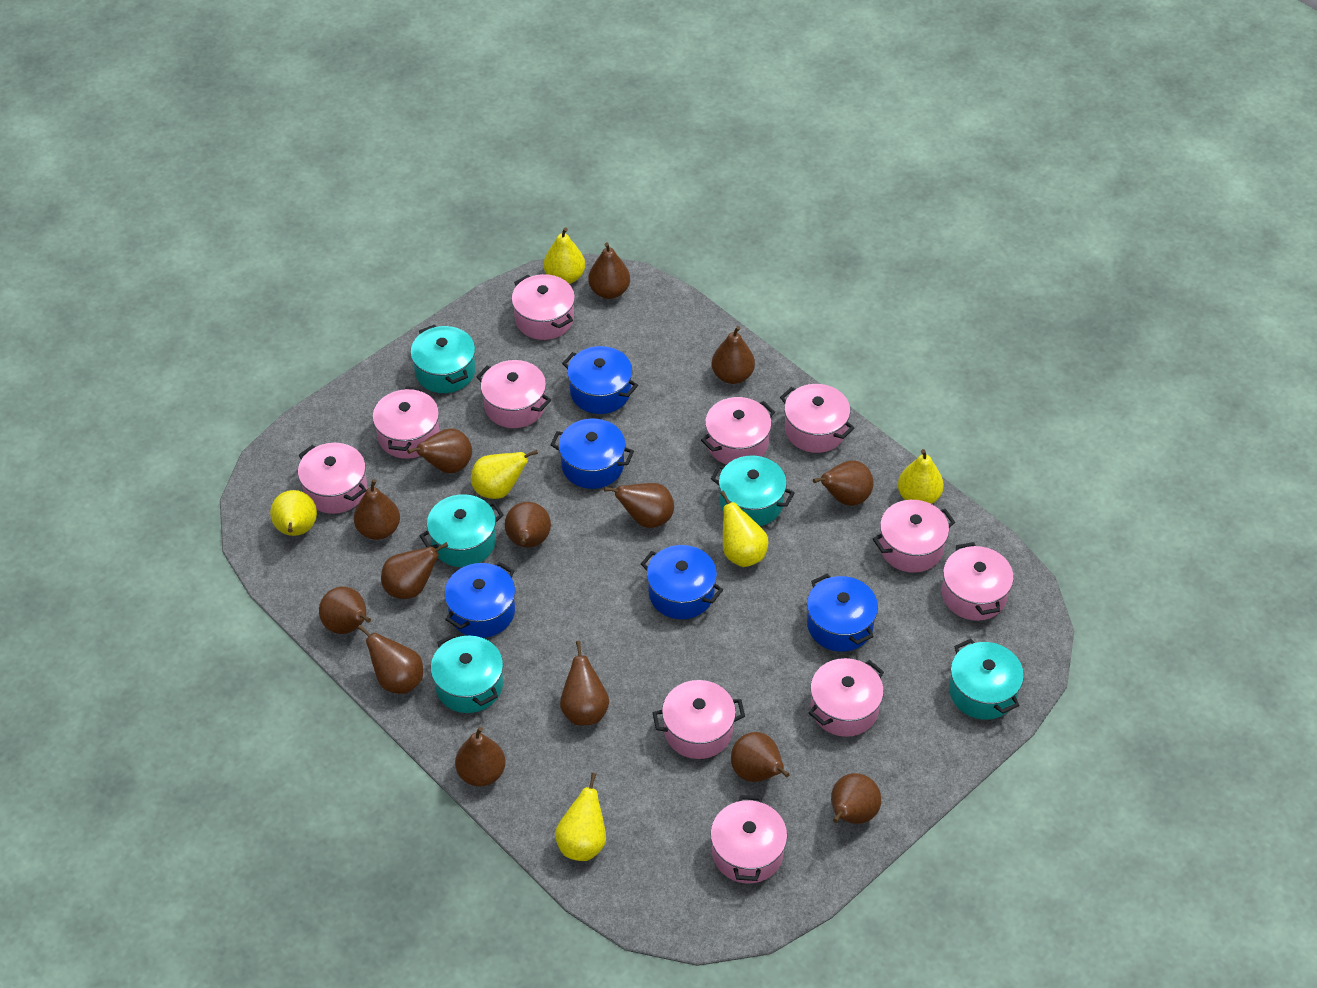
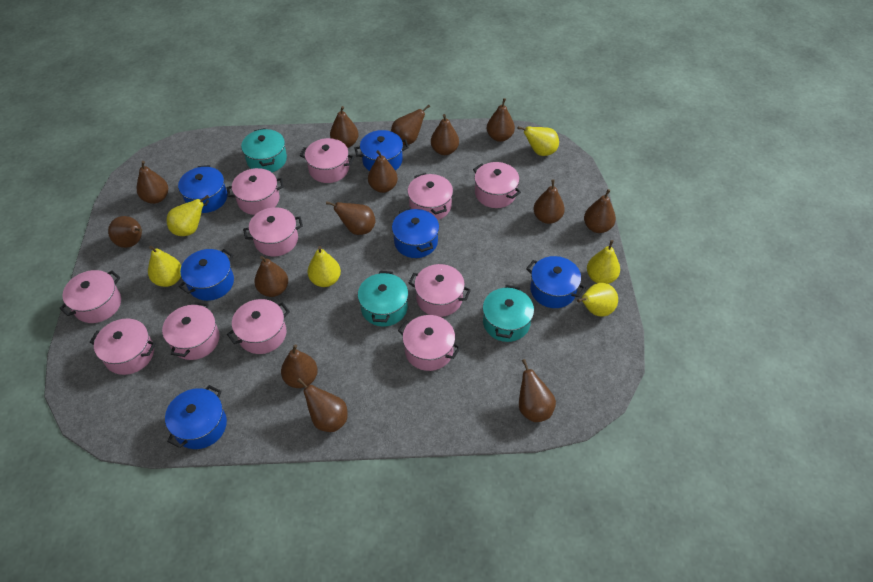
blue pot: 5 -> 6
turquoise pot: 5 -> 3

